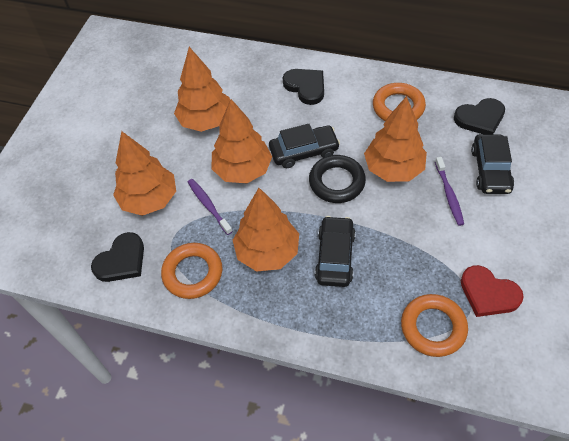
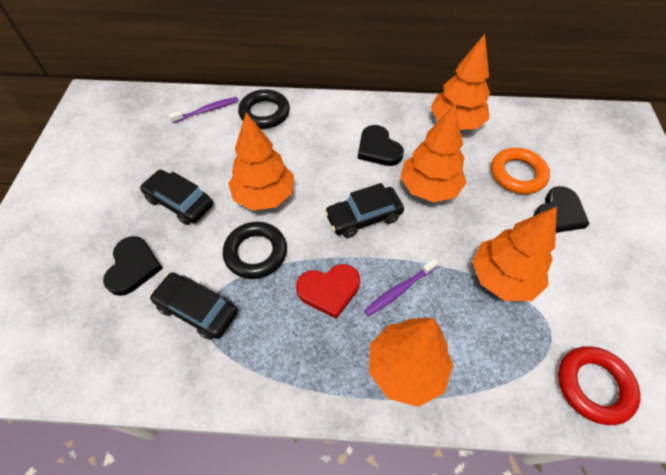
black ring: 1 -> 2
orange ring: 3 -> 1
red ring: 0 -> 1

